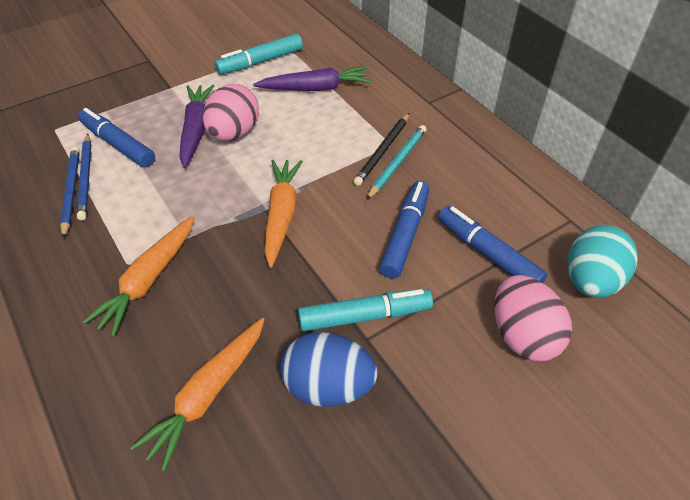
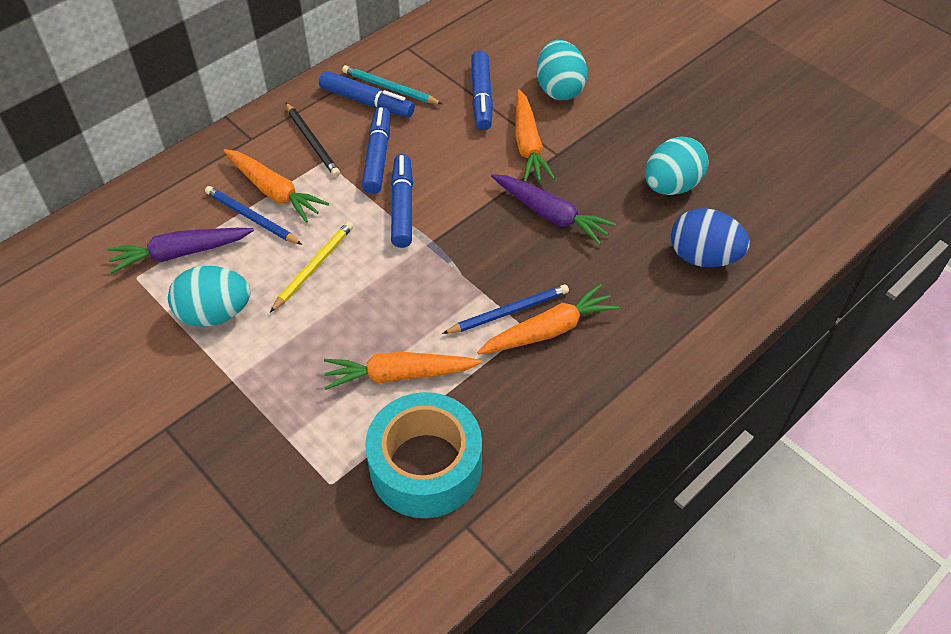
blue marker: 3 -> 4
orange carrot: 3 -> 4
pink egg: 2 -> 0
turquoise egg: 1 -> 3
turquoise marker: 2 -> 0
turquoise tape: 0 -> 1
yellow pencil: 0 -> 1

